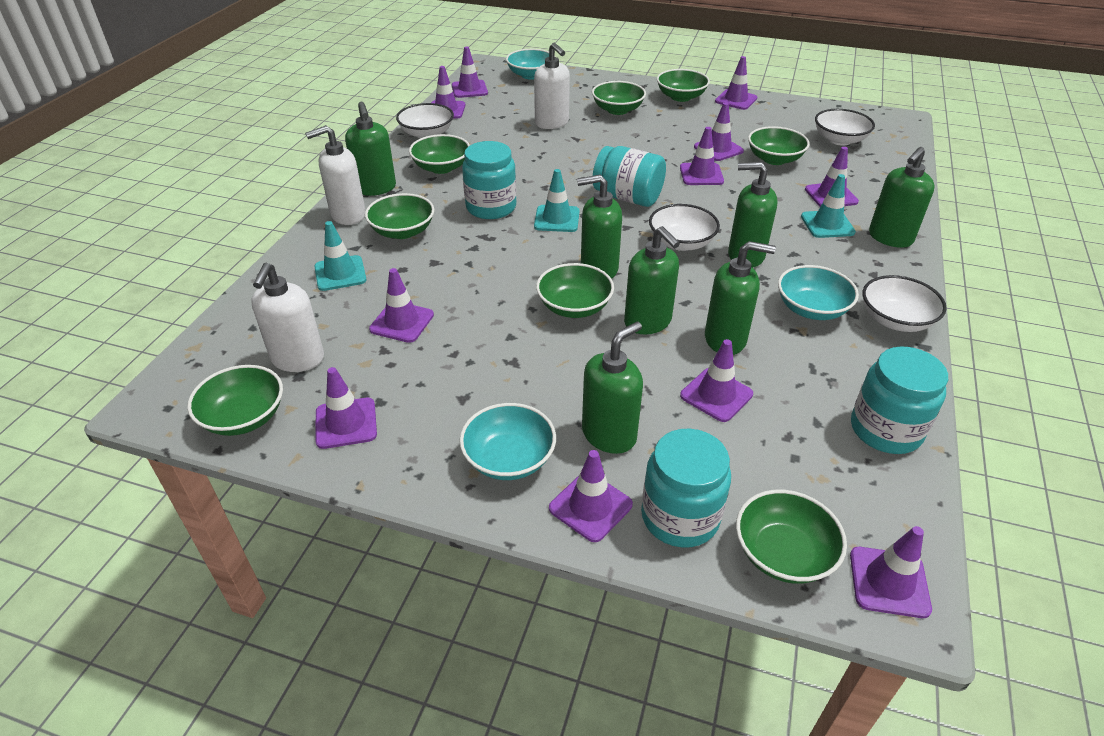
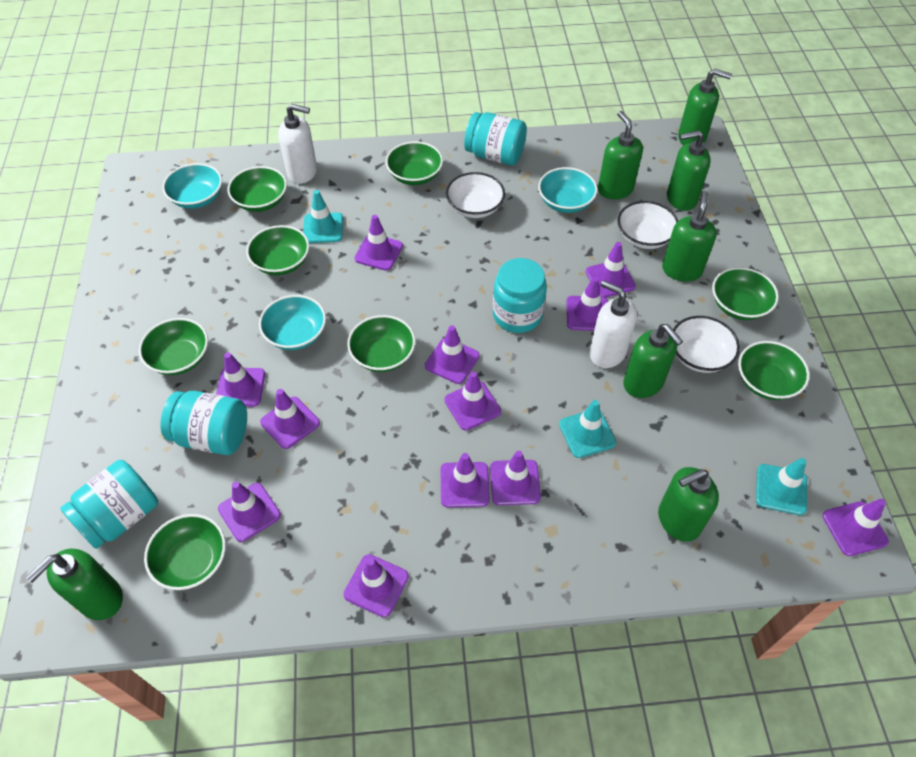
purple traffic cone: 11 -> 12
white bowl: 4 -> 3
white soap dispenser: 3 -> 2

